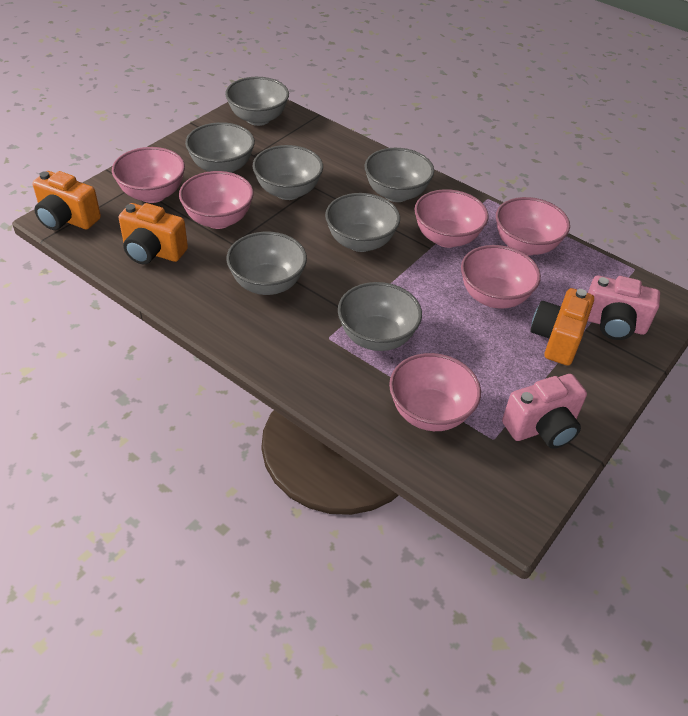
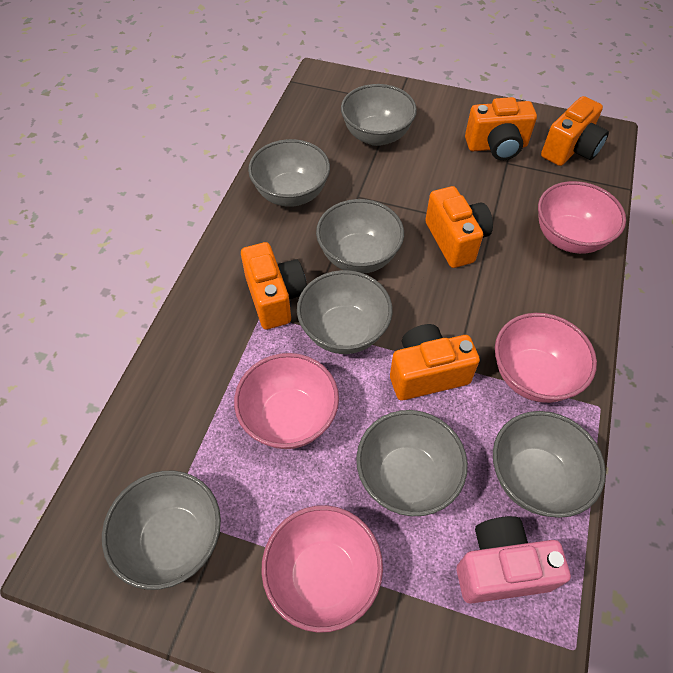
orange camera: 3 -> 5
pink bowl: 6 -> 4
pink camera: 2 -> 1

